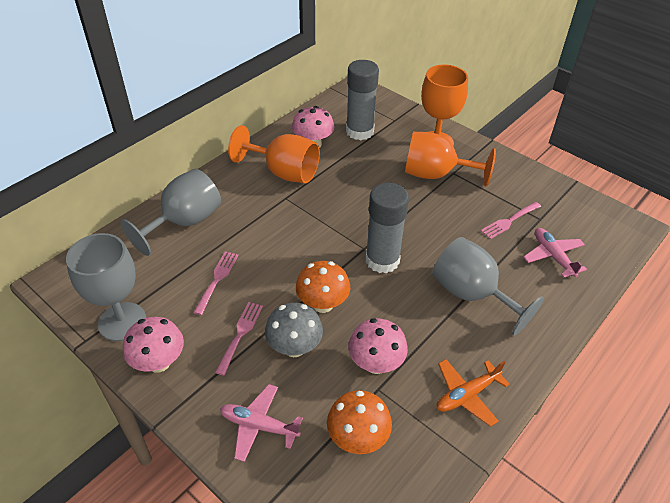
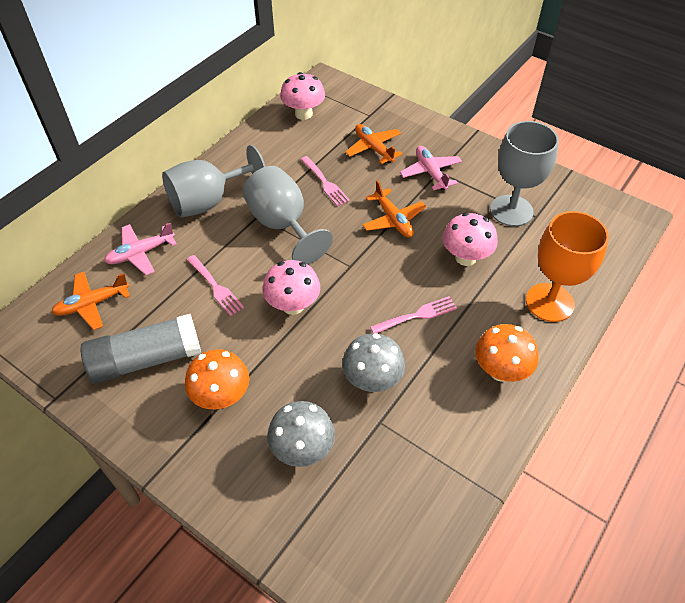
grey glue stick: 2 -> 1
grey mushroom: 1 -> 2
orange goblet: 3 -> 1
orange plane: 1 -> 3

